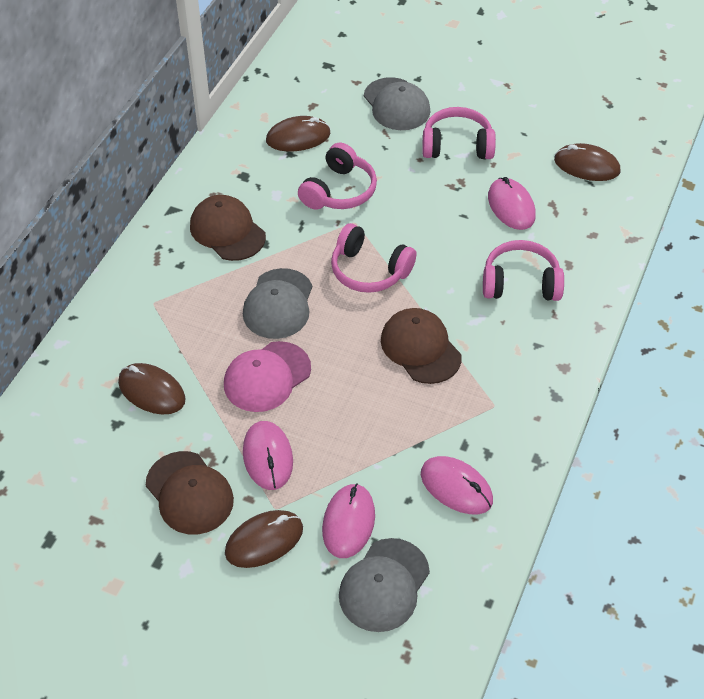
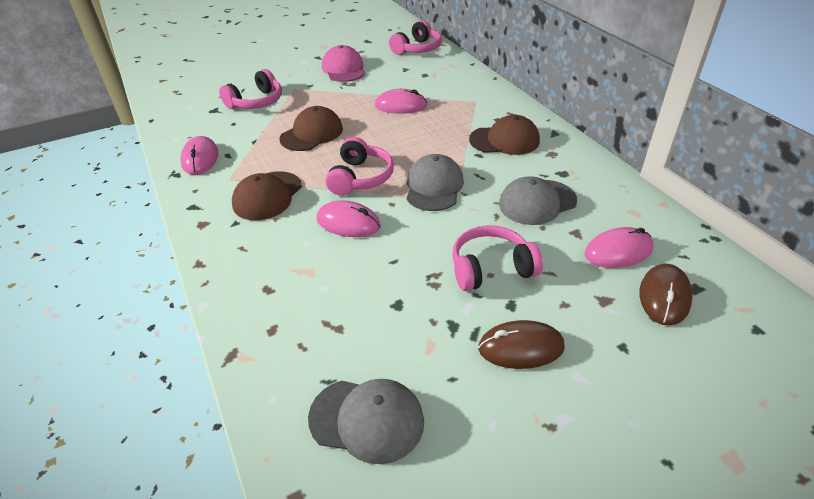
brown mouse: 4 -> 2

